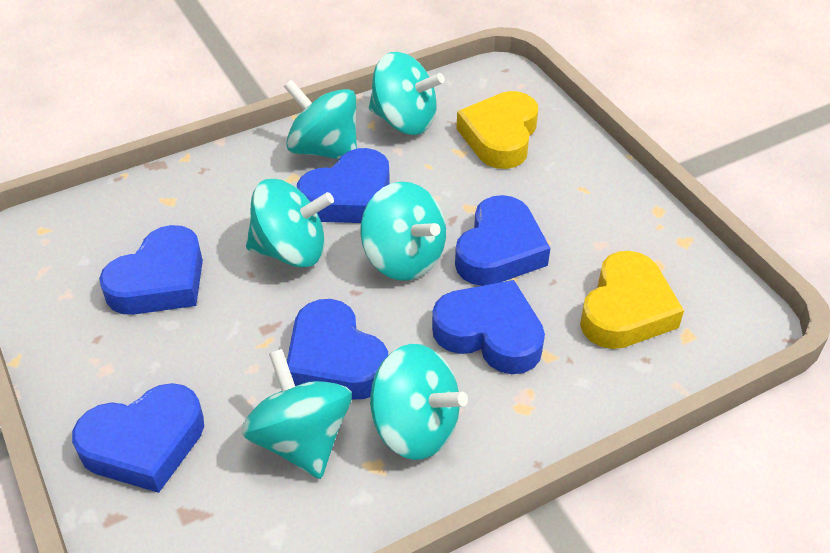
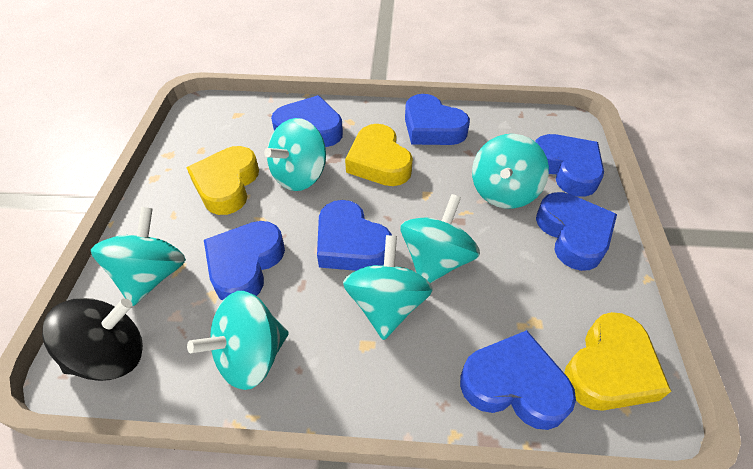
black spinning top: 0 -> 1
blue heart: 6 -> 7
yellow heart: 2 -> 3

